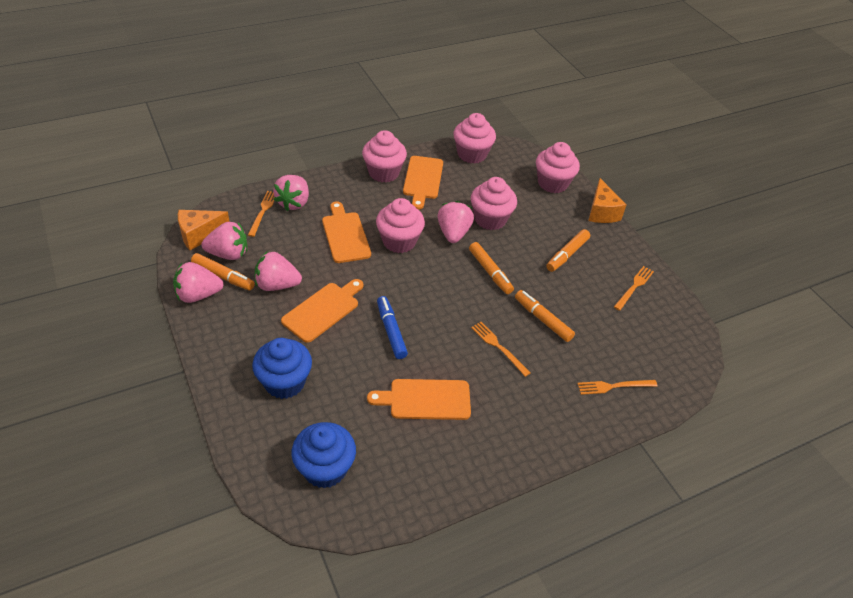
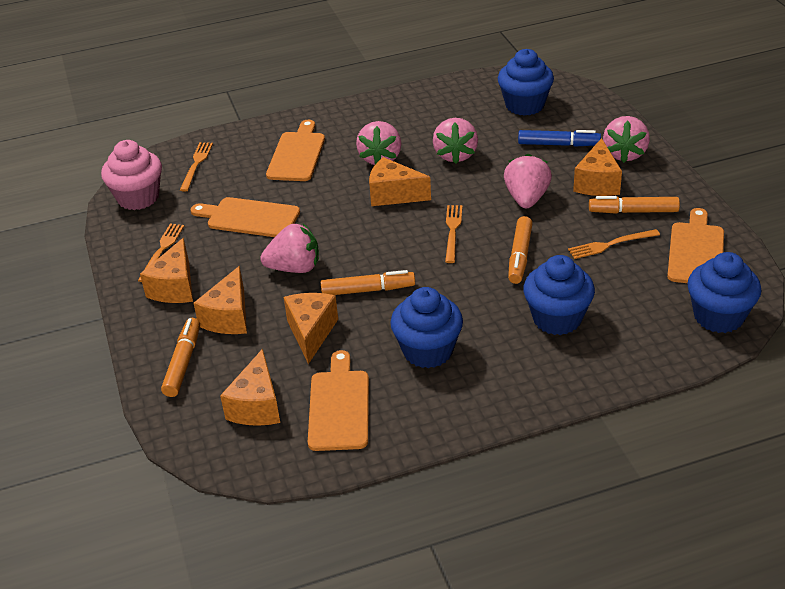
blue cupcake: 2 -> 4
orange cheese: 2 -> 6
pink cupcake: 5 -> 1

